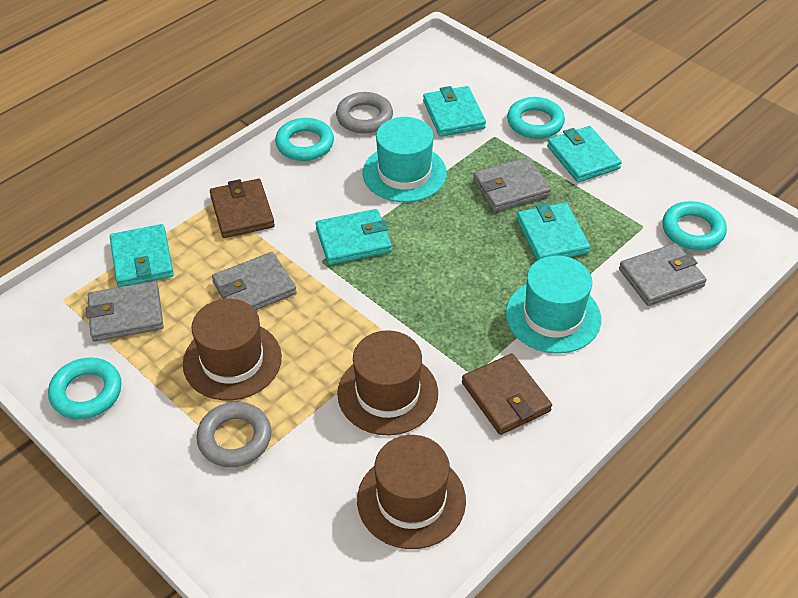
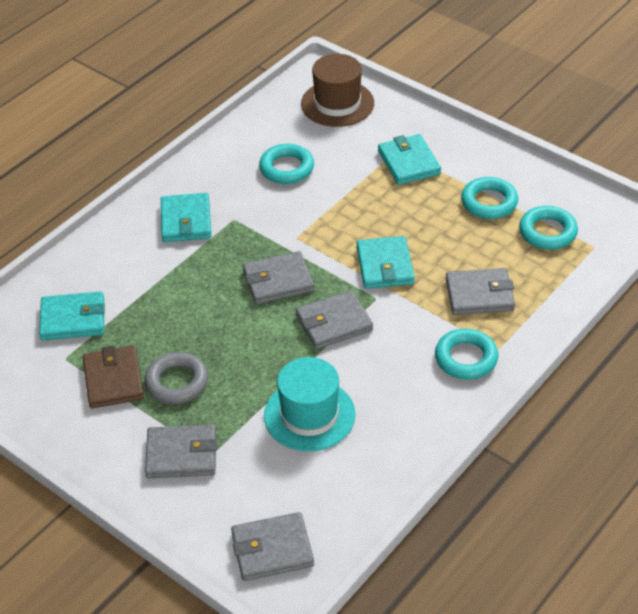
brown hat: 3 -> 1
brown wallet: 2 -> 1
grey ring: 2 -> 1
grey wallet: 4 -> 5
turquoise hat: 2 -> 1
turquoise wallet: 5 -> 4

